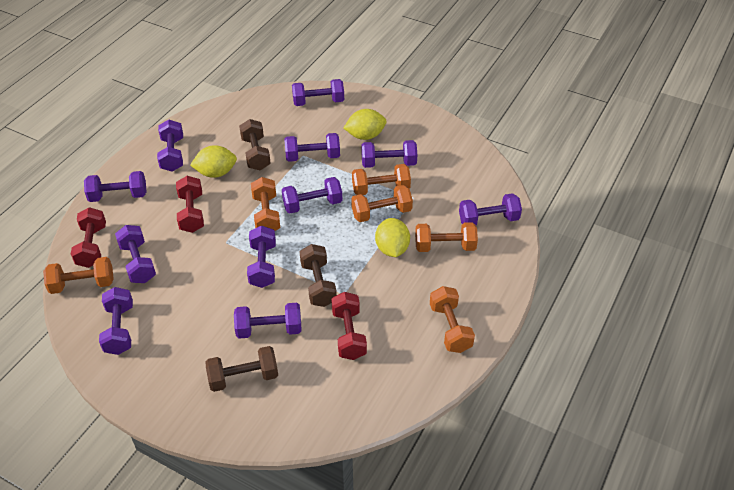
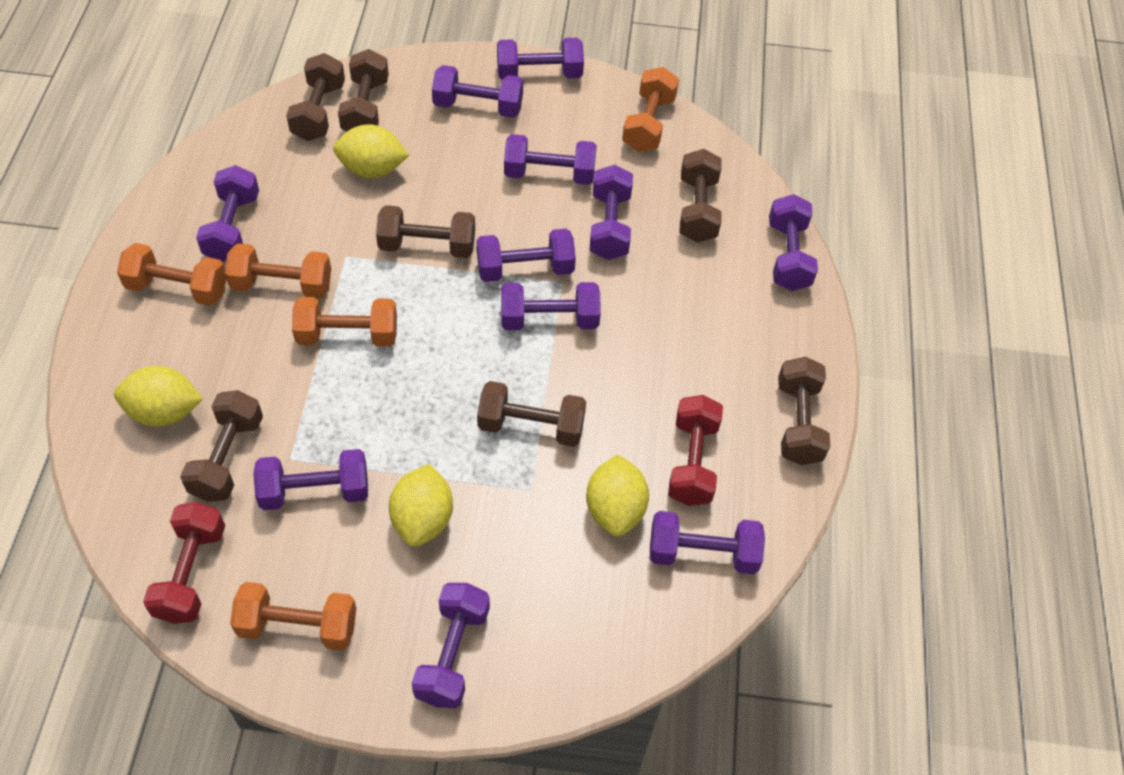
brown dumbbell: 3 -> 7
orange dumbbell: 6 -> 5
red dumbbell: 3 -> 2
yellow lemon: 3 -> 4

